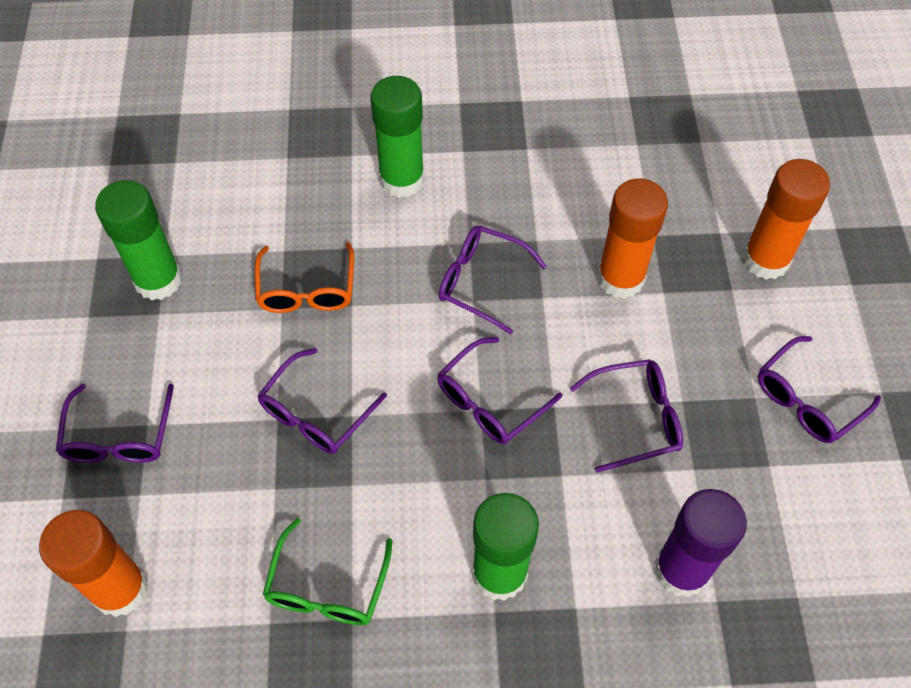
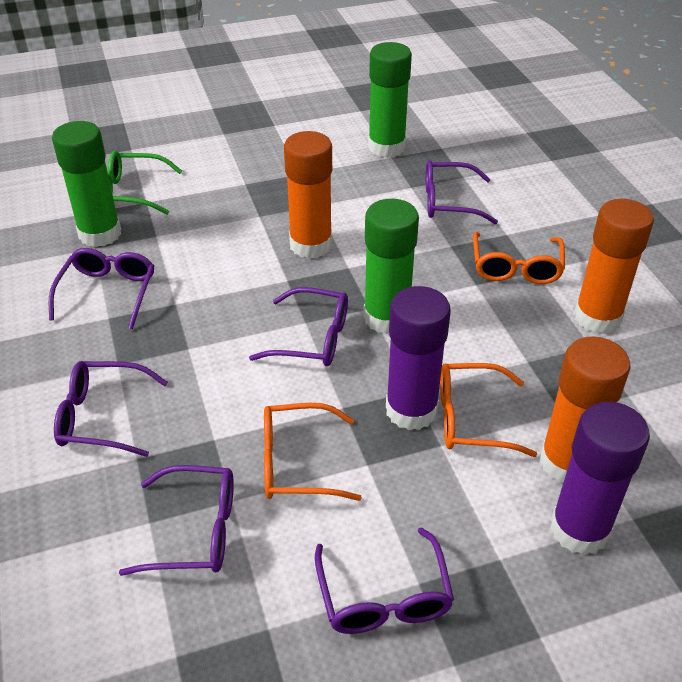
orange glasses: 1 -> 3
purple glue stick: 1 -> 2

